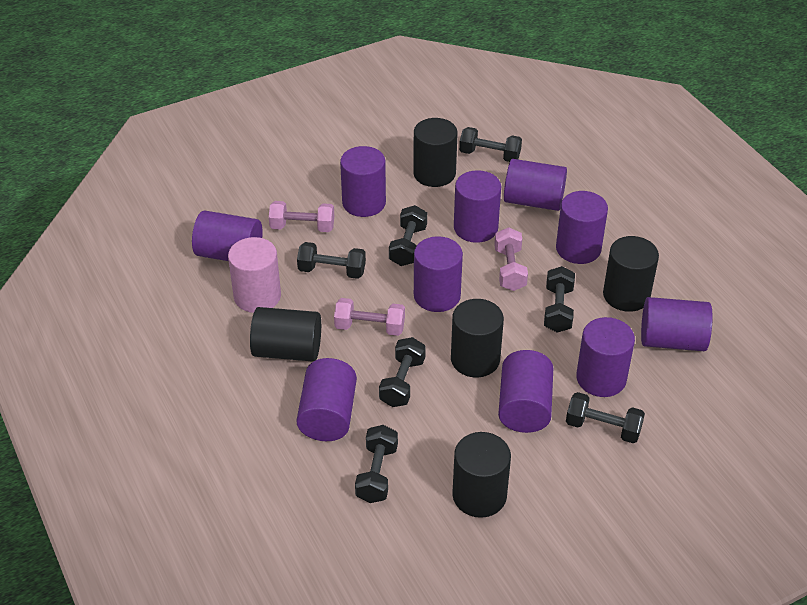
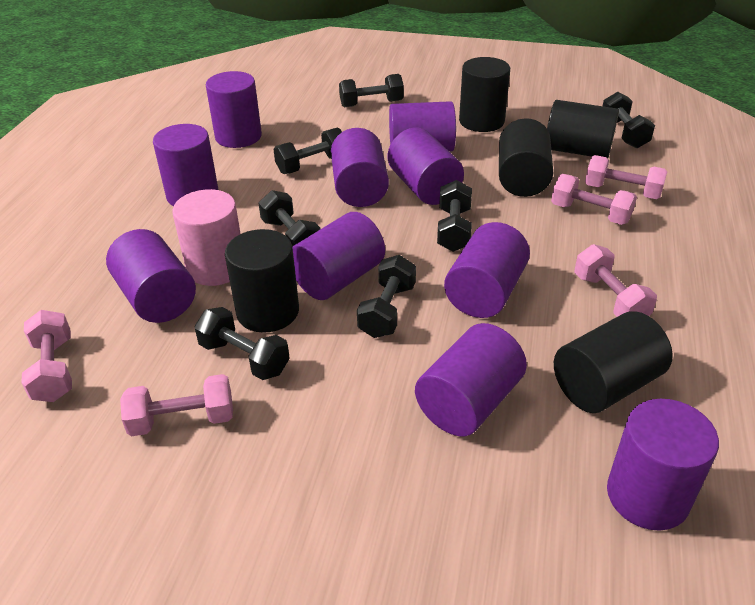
pink dumbbell: 3 -> 5

